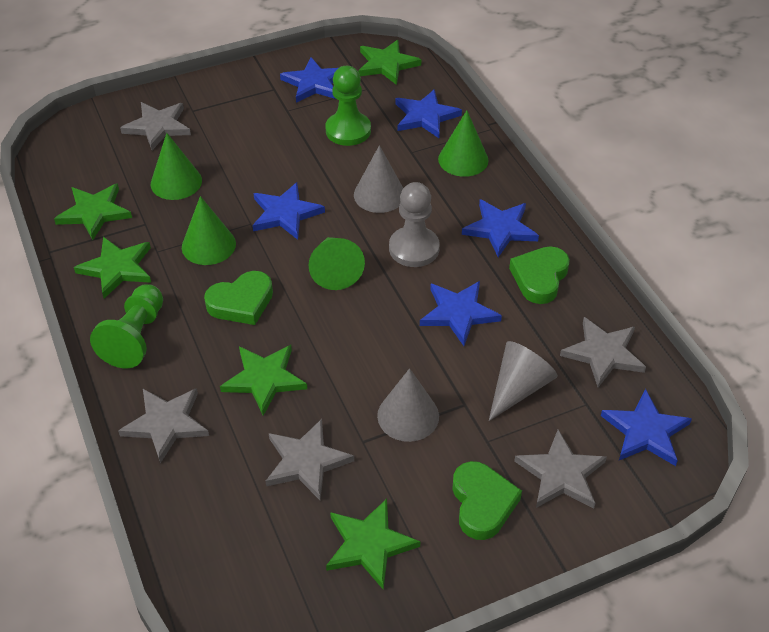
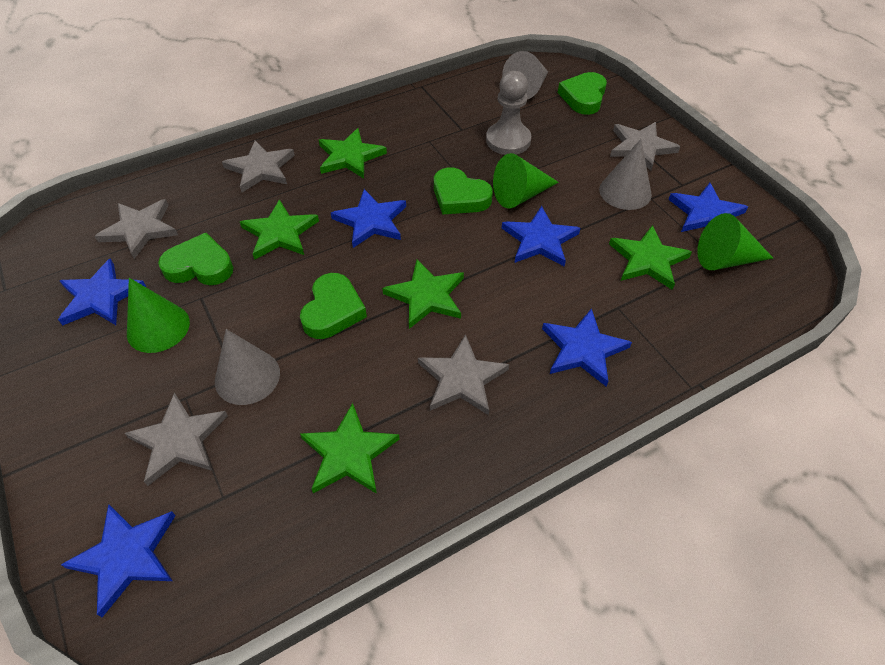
green cone: 4 -> 3
green heart: 3 -> 4
green pawn: 2 -> 0

